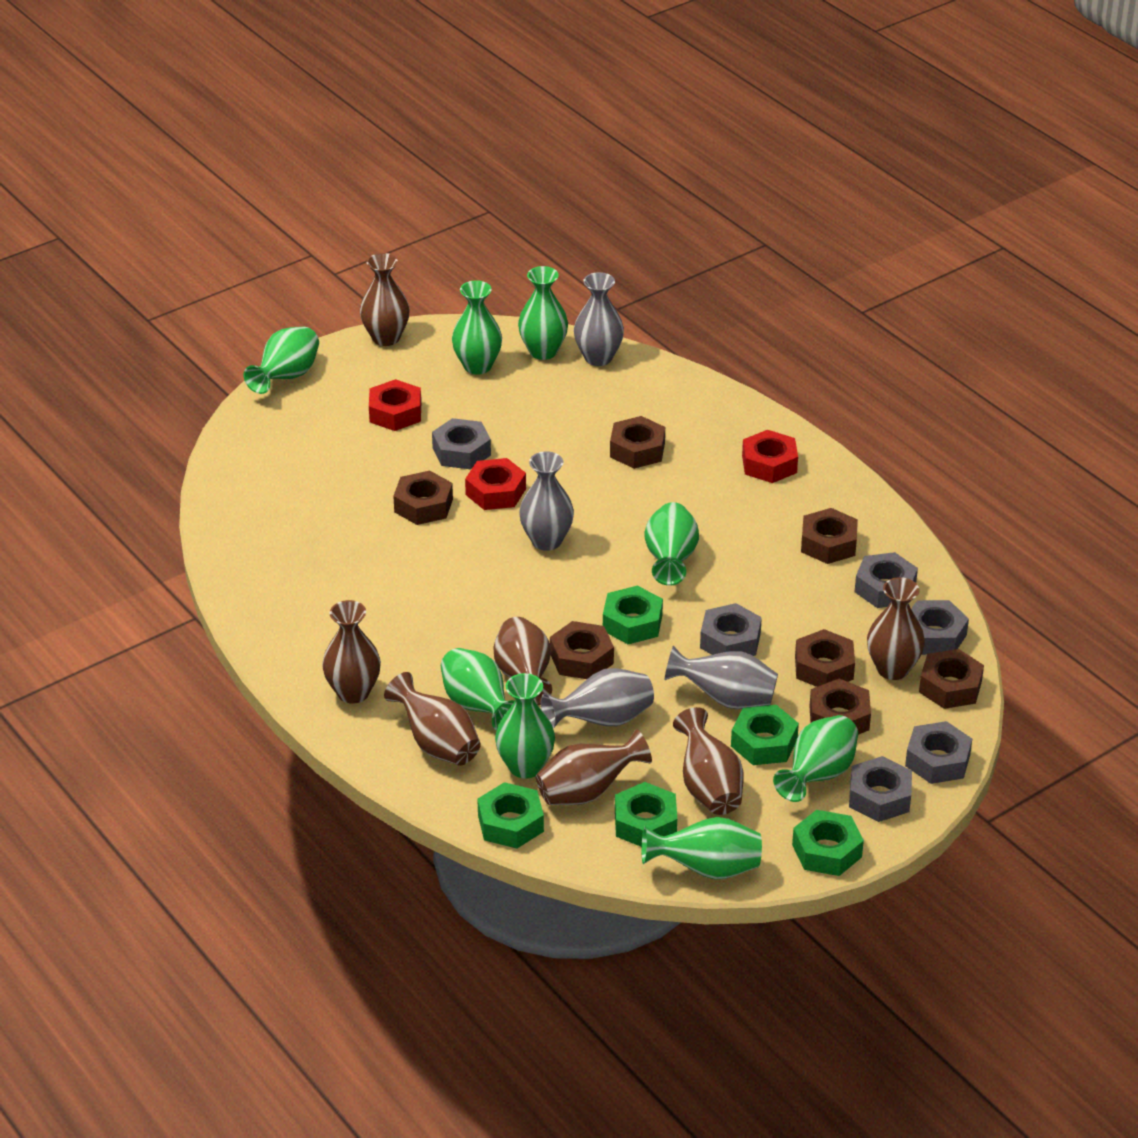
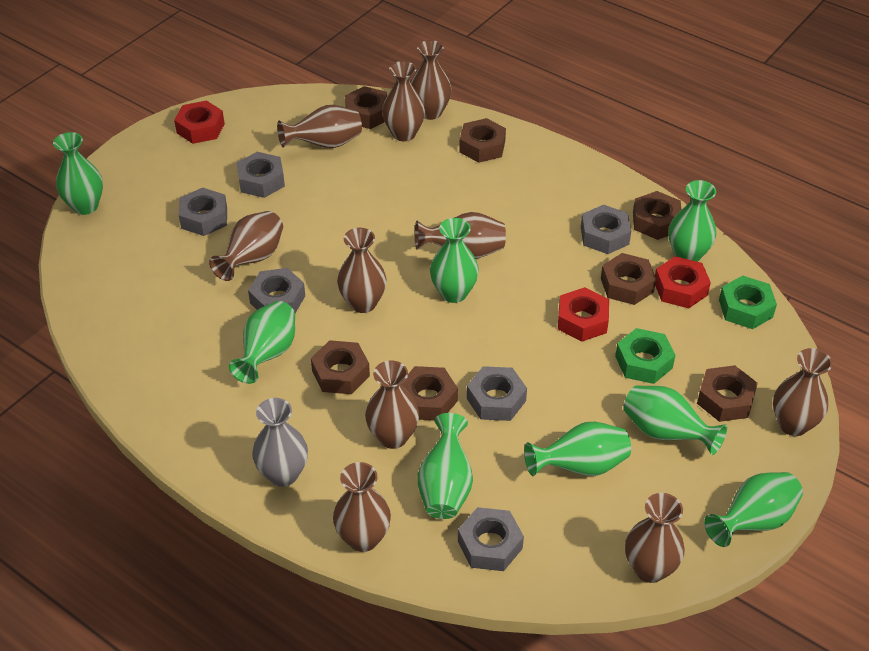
brown vase: 7 -> 10
green nut: 5 -> 2
grey vase: 4 -> 1

